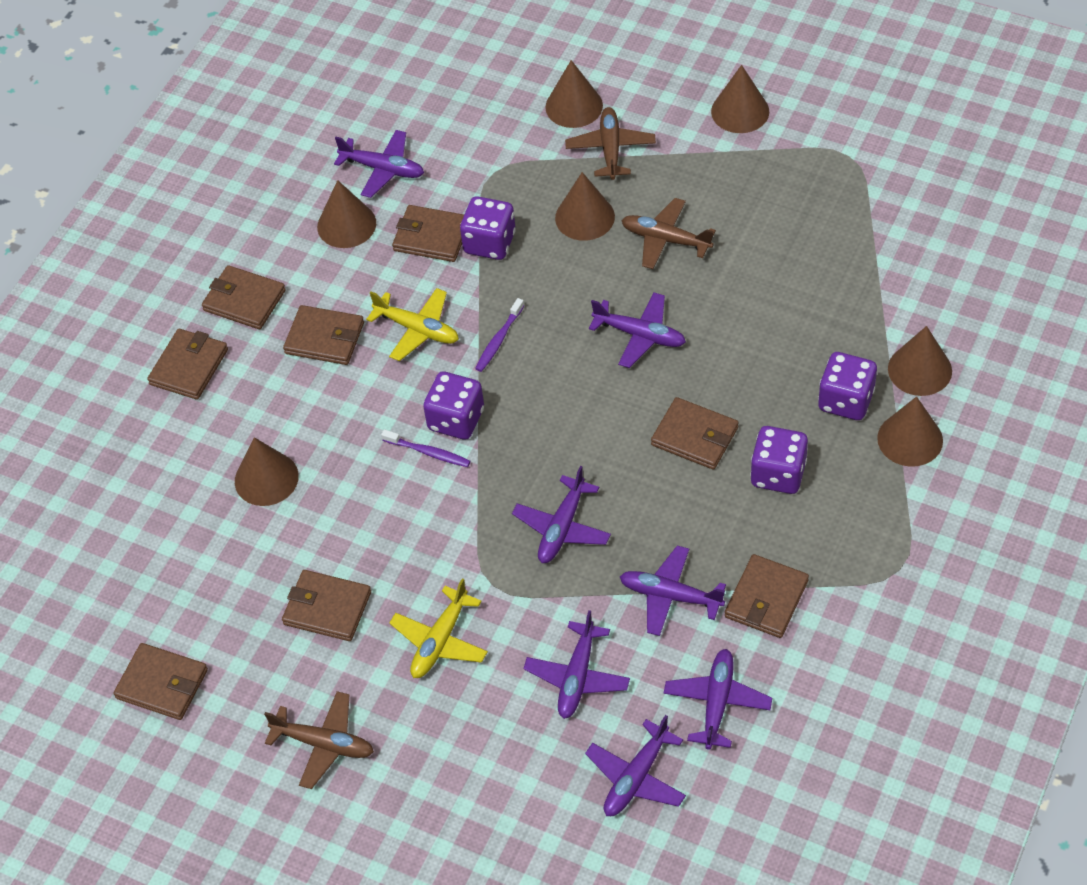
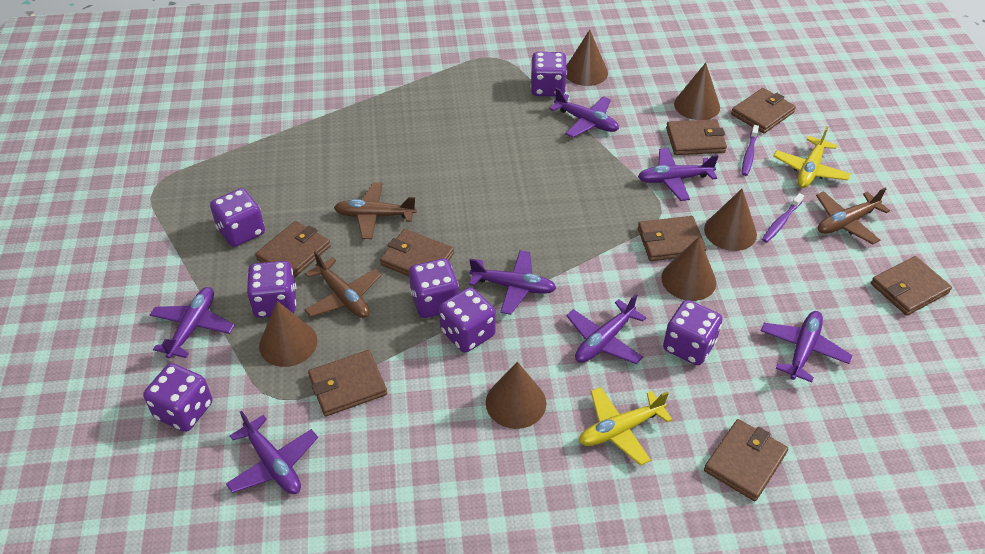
brown cone: 7 -> 6
purple dice: 4 -> 7

